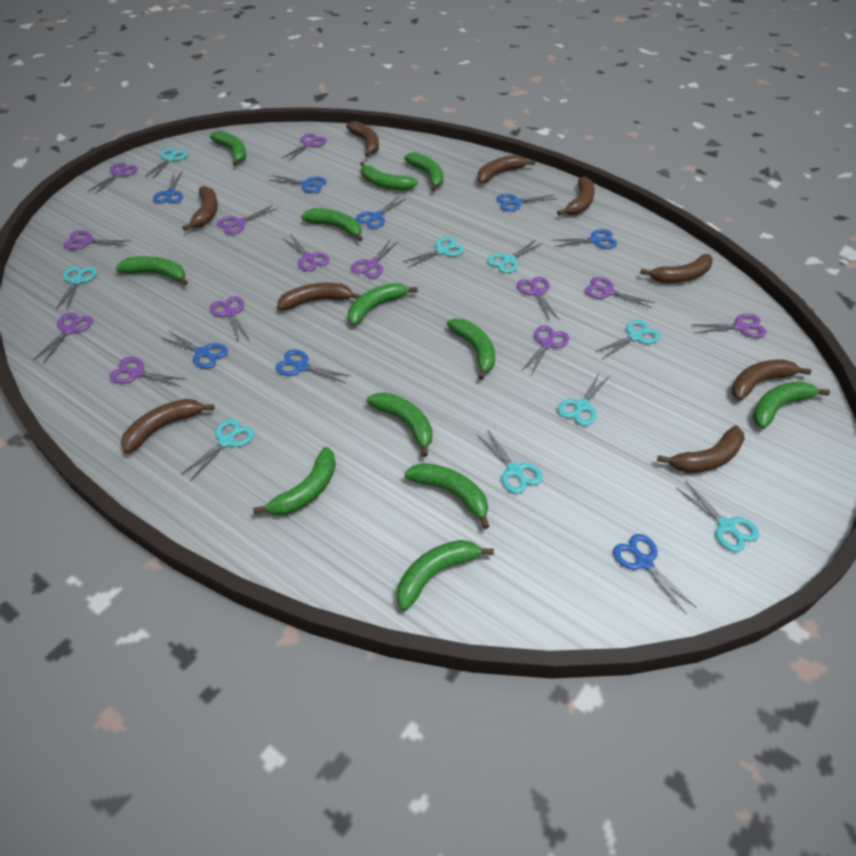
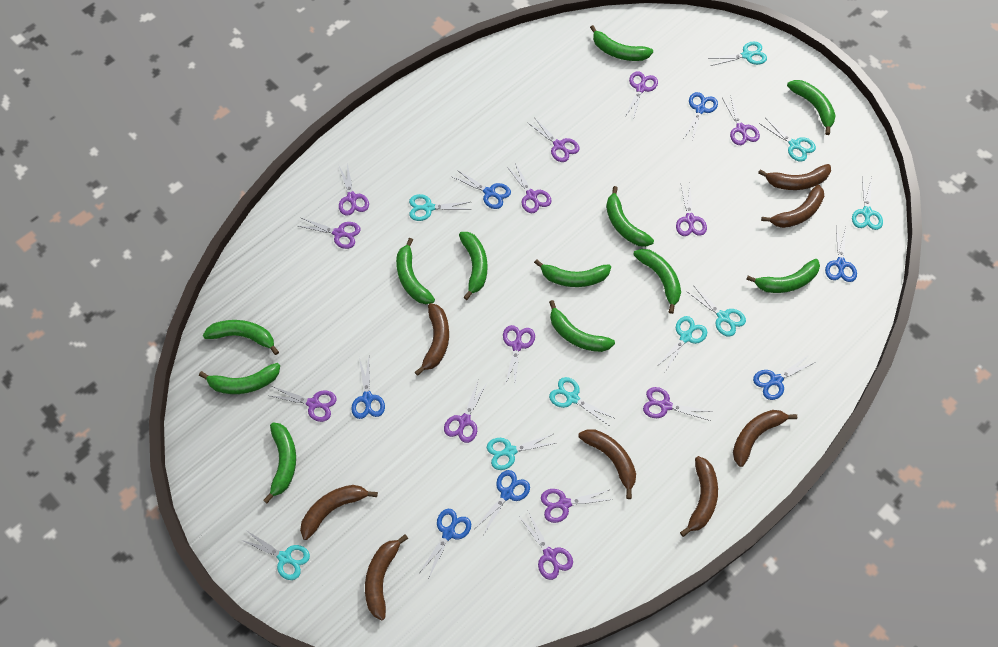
blue scissors: 8 -> 7
brown banana: 9 -> 8

